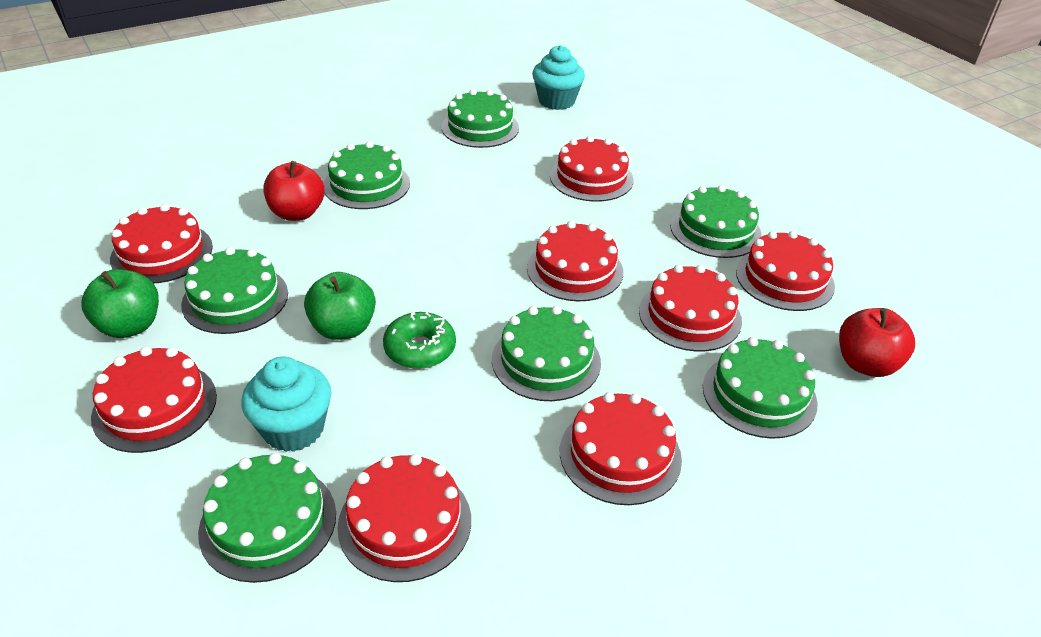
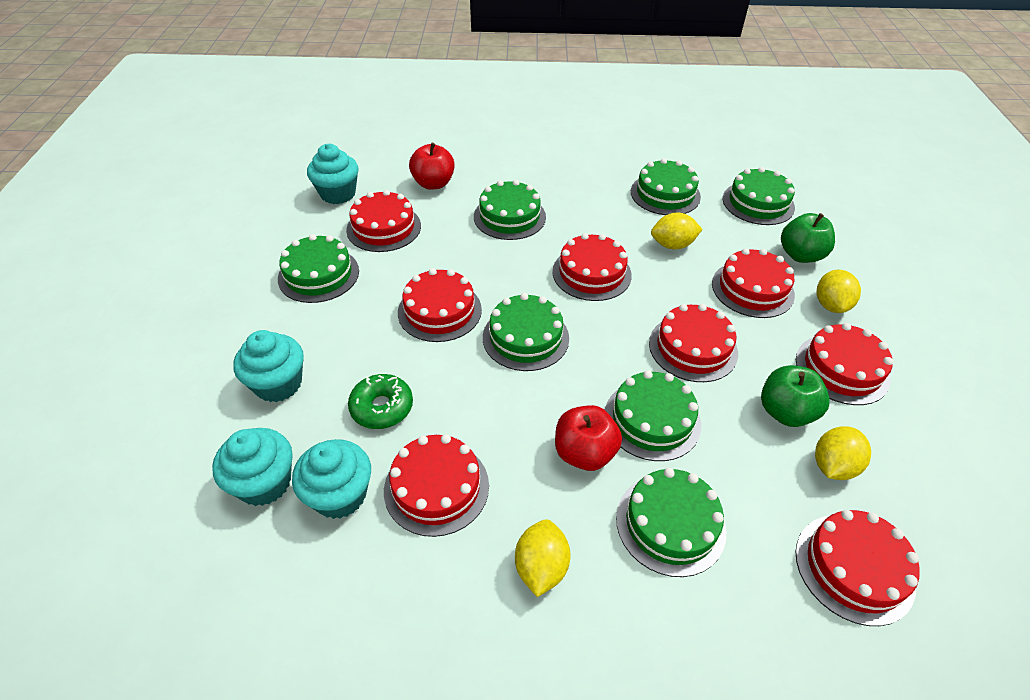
turquoise cupcake: 2 -> 4
yellow lemon: 0 -> 4

